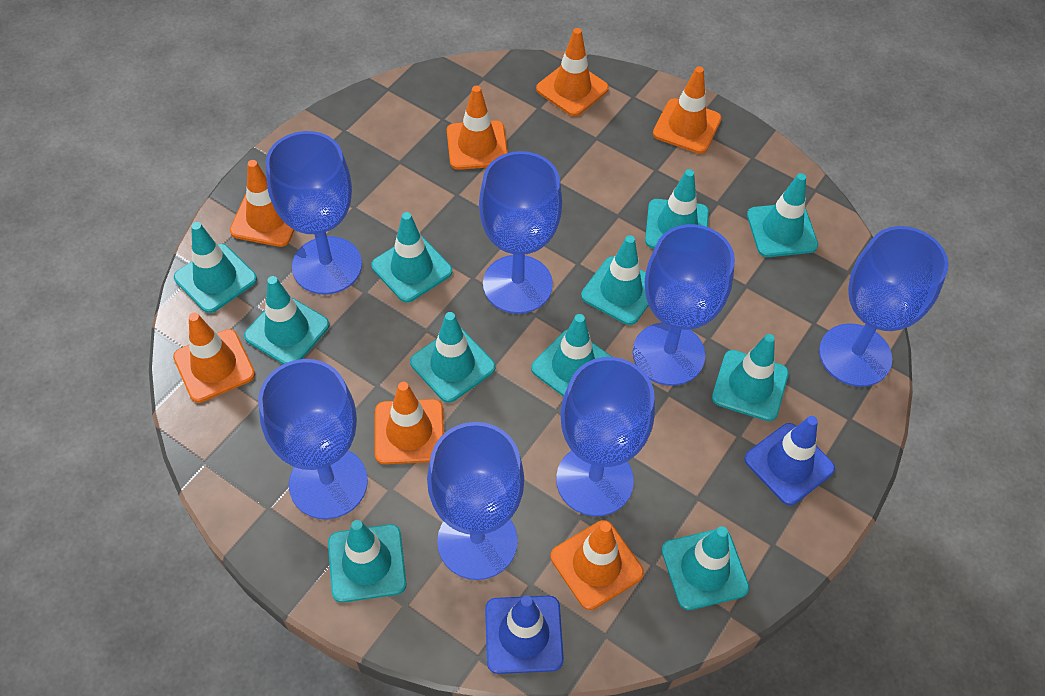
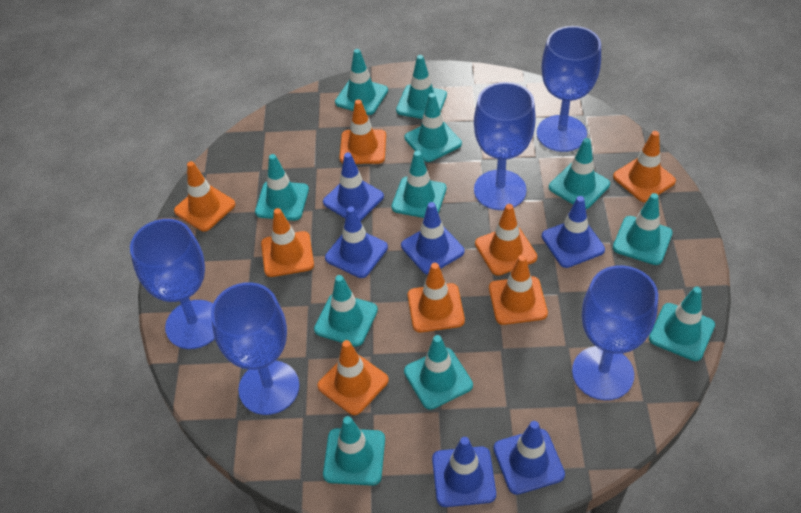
blue goblet: 7 -> 5
blue traffic cone: 2 -> 6
orange traffic cone: 7 -> 8

